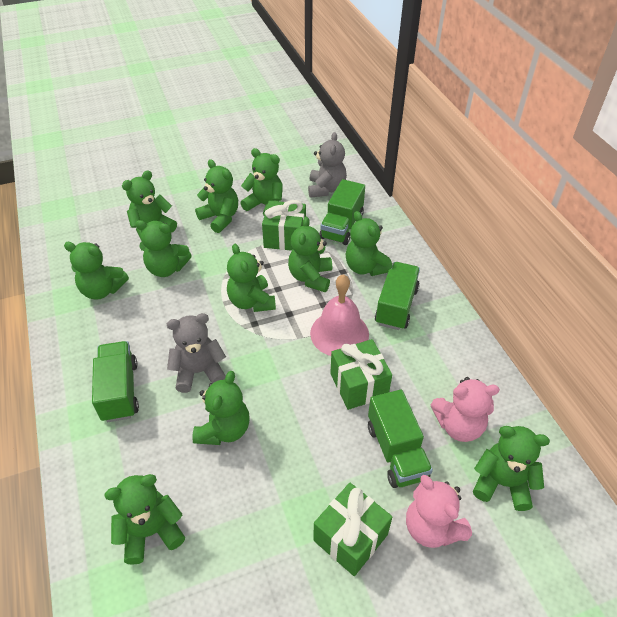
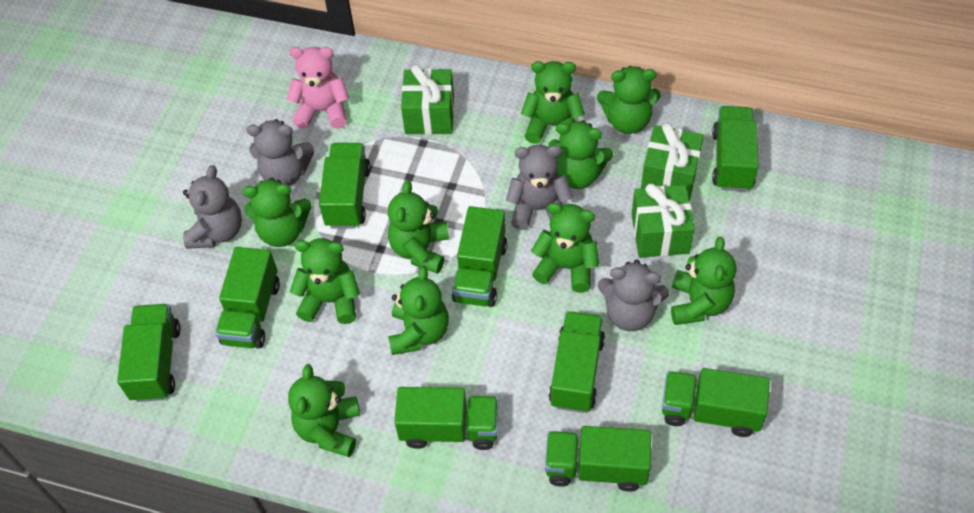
green teddy bear: 11 -> 10
green truck: 4 -> 9
grey teddy bear: 2 -> 4
pink bell: 1 -> 0
pink teddy bear: 2 -> 1

